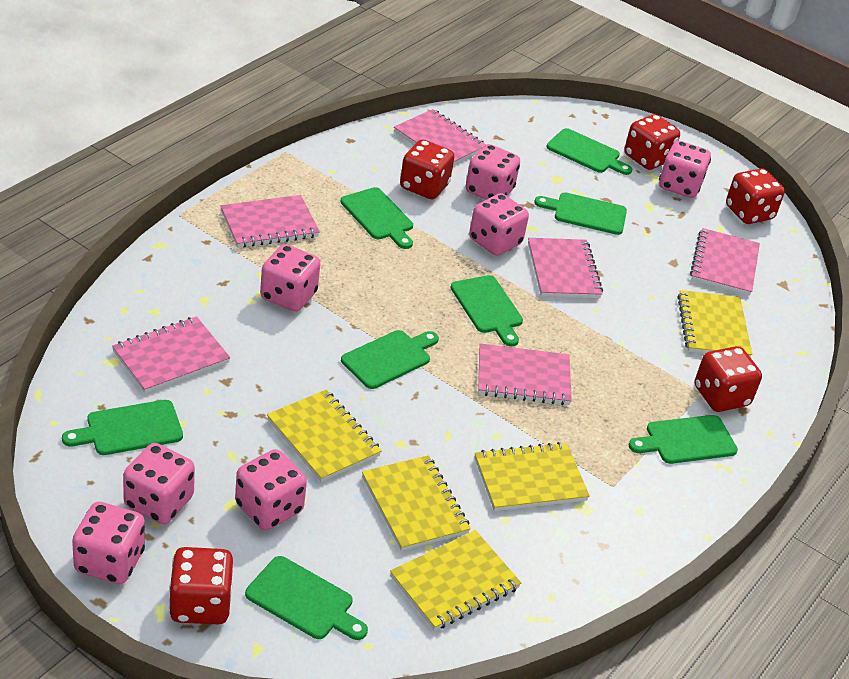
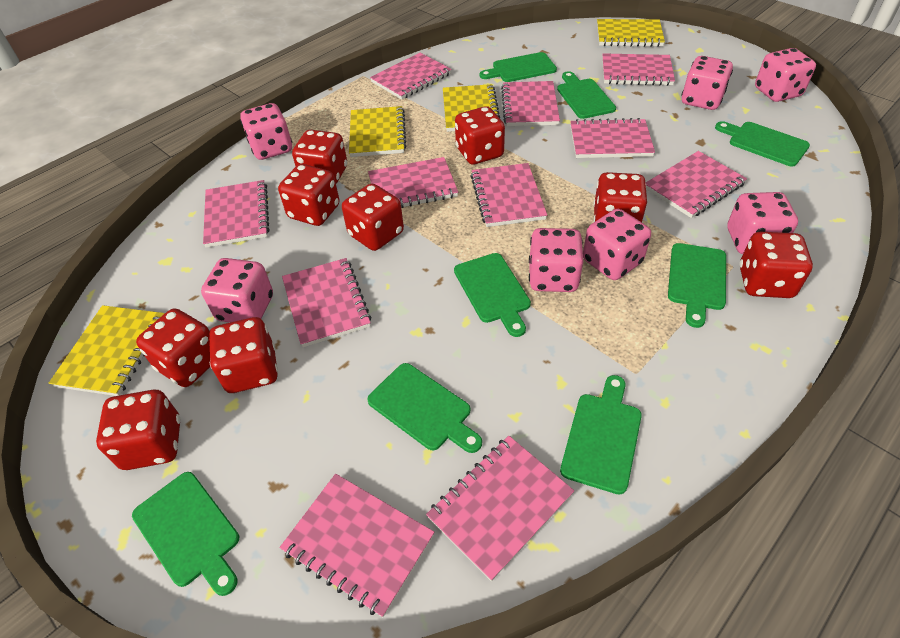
pink notebook: 6 -> 11
red dice: 5 -> 9
yellow notebook: 5 -> 4

